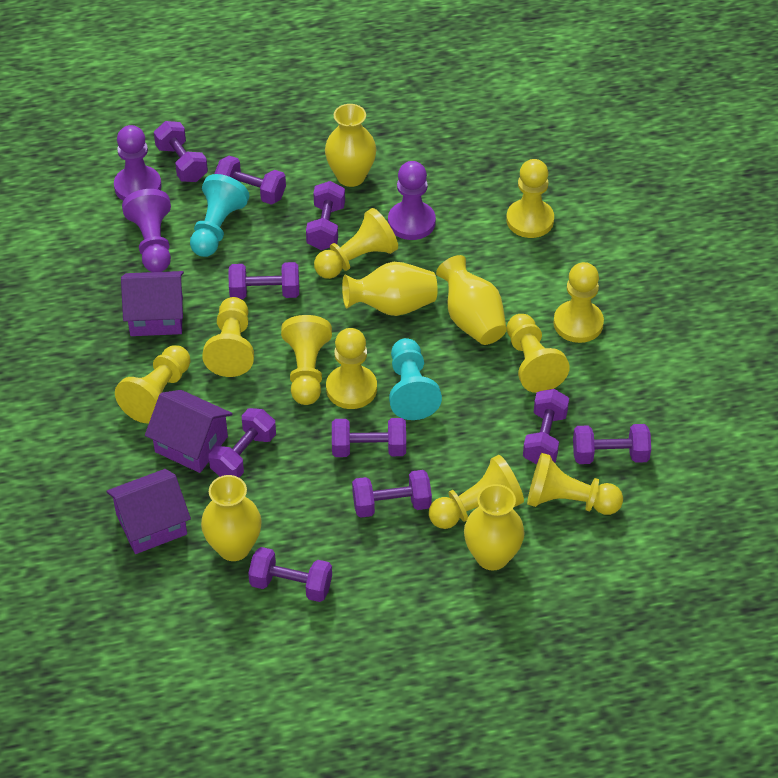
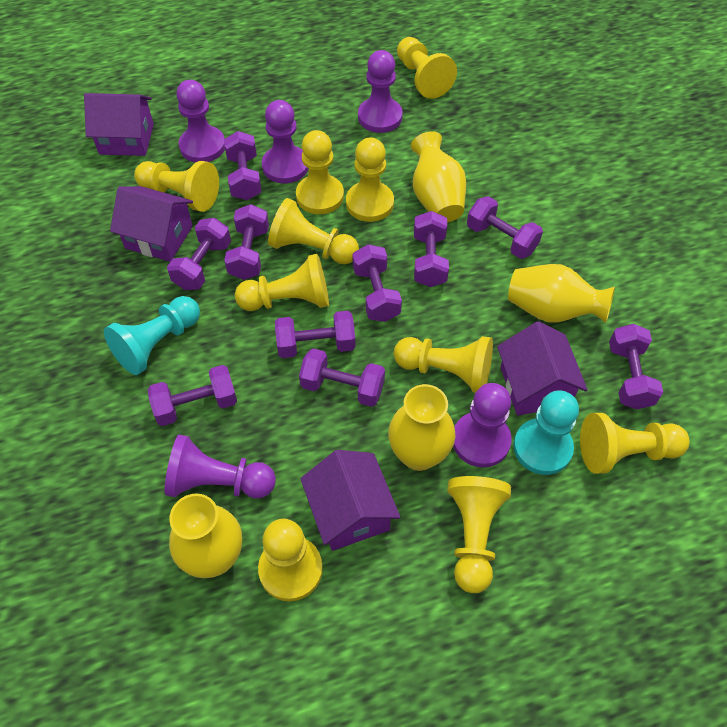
purple house: 3 -> 4
purple pawn: 3 -> 5
yellow vase: 5 -> 4

